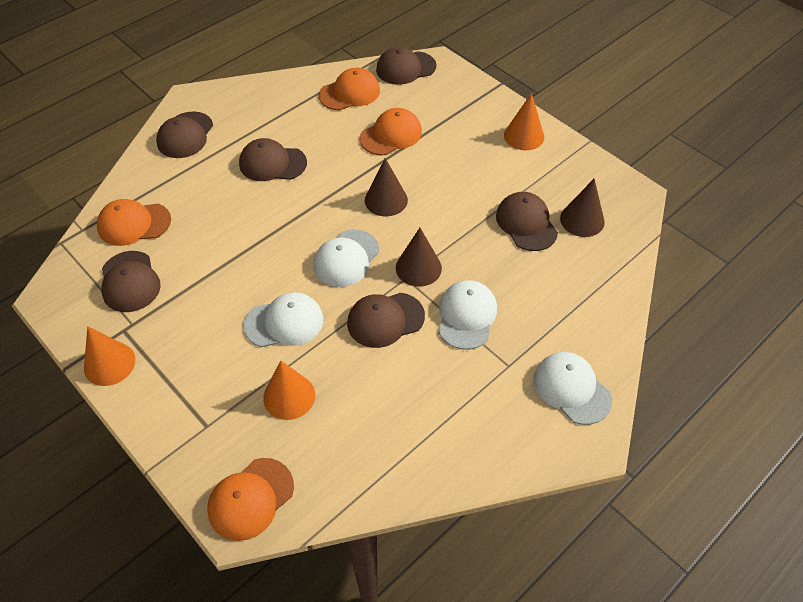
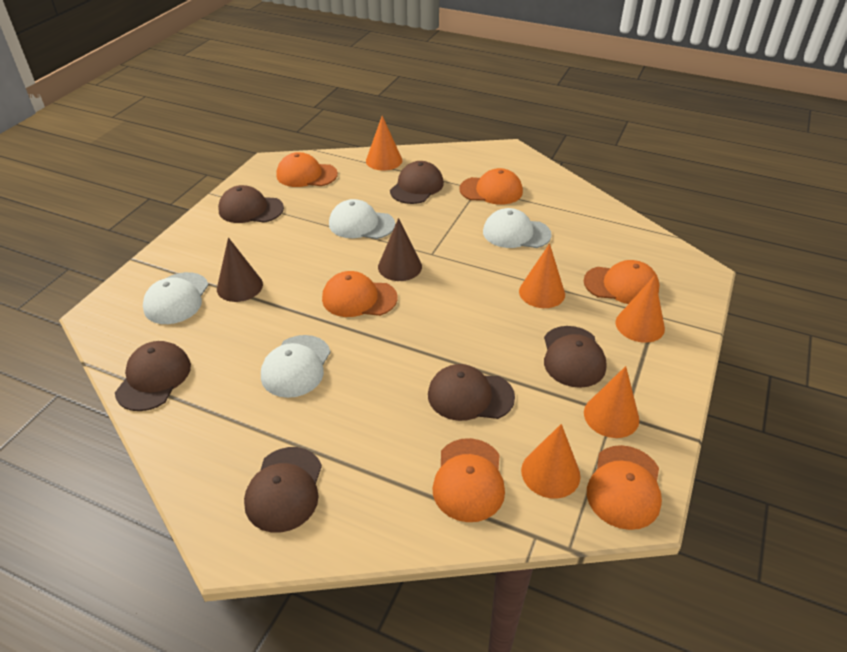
brown cone: 3 -> 2
orange cap: 4 -> 6
orange cone: 3 -> 5

